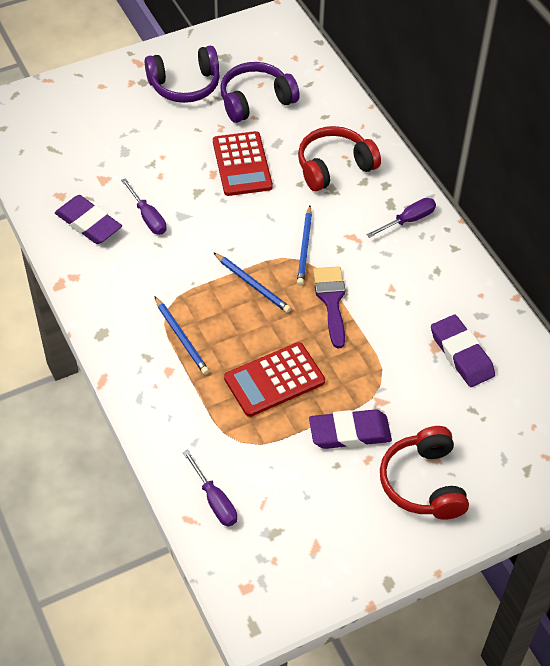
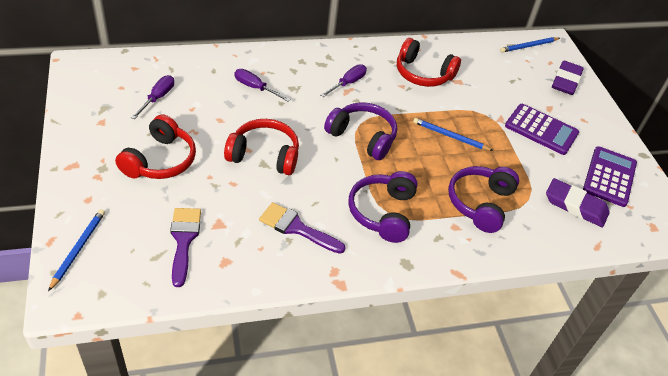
purple brush: 1 -> 2
purple calculator: 0 -> 2
purple eraser: 3 -> 2
purple headphones: 2 -> 3
red calculator: 2 -> 0
red headphones: 2 -> 3

